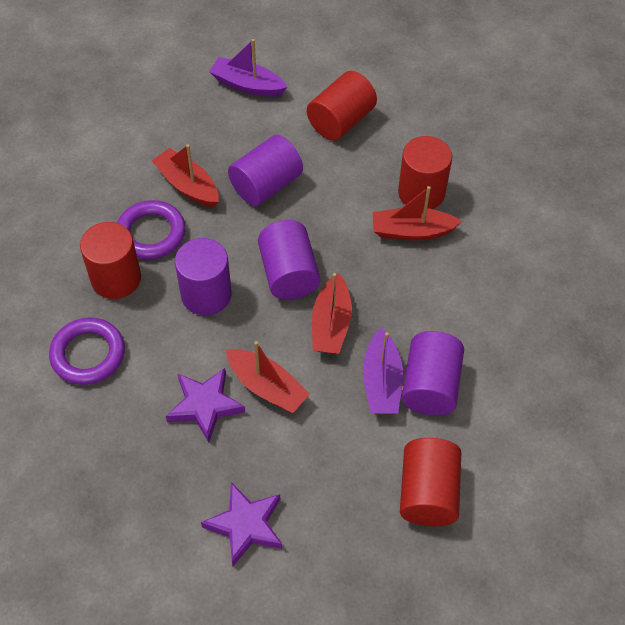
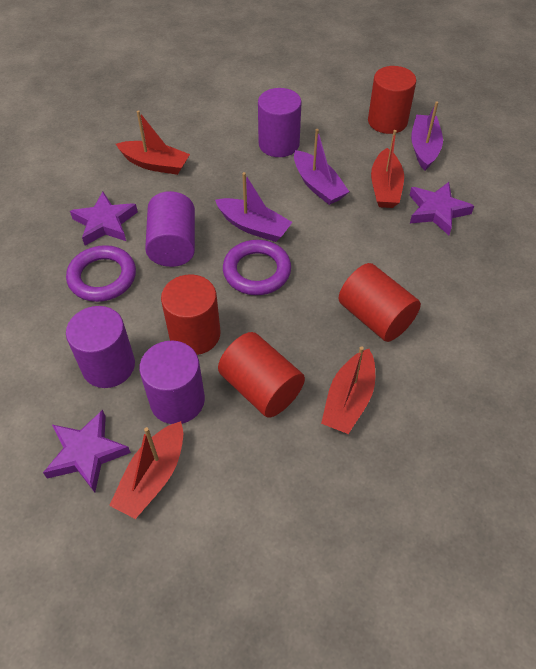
purple boat: 2 -> 3
purple star: 2 -> 3

